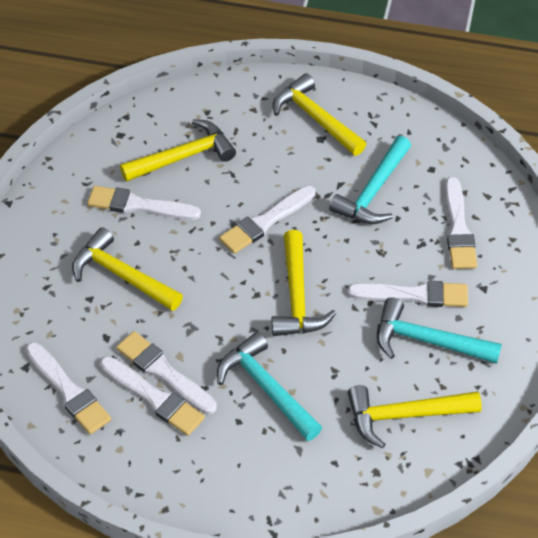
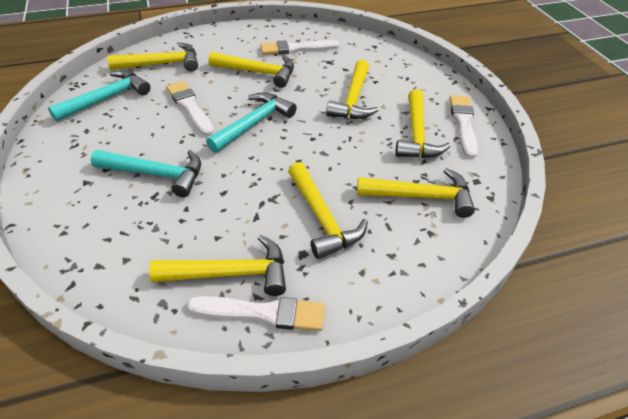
white brush: 7 -> 4
yellow hammer: 5 -> 7

